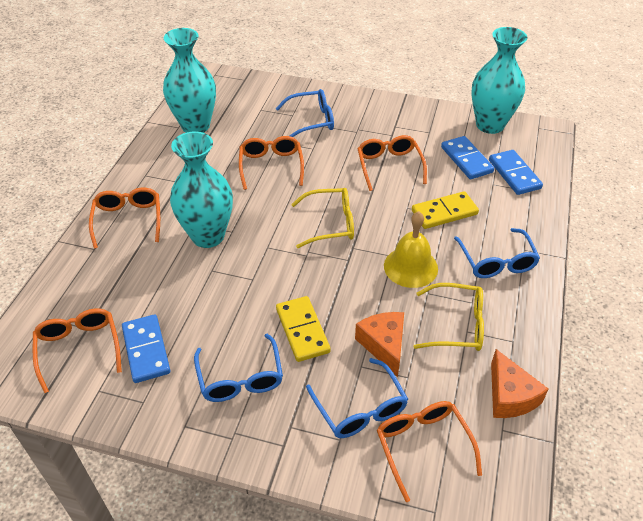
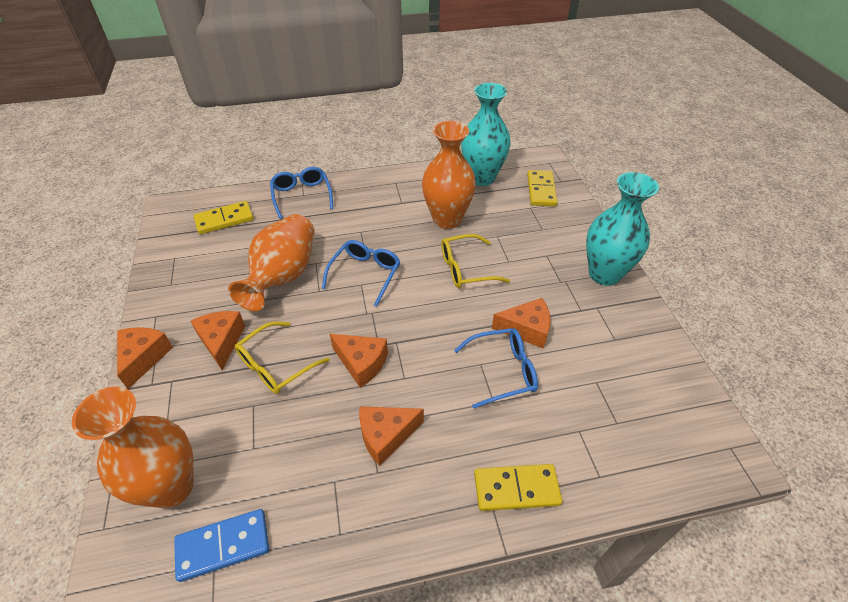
blue domino: 3 -> 1
blue glasses: 4 -> 3
orange cheese: 2 -> 5
orange glasses: 5 -> 0
orange vase: 0 -> 3
turquoise vase: 3 -> 2
yellow bell: 1 -> 0
yellow domino: 2 -> 3

